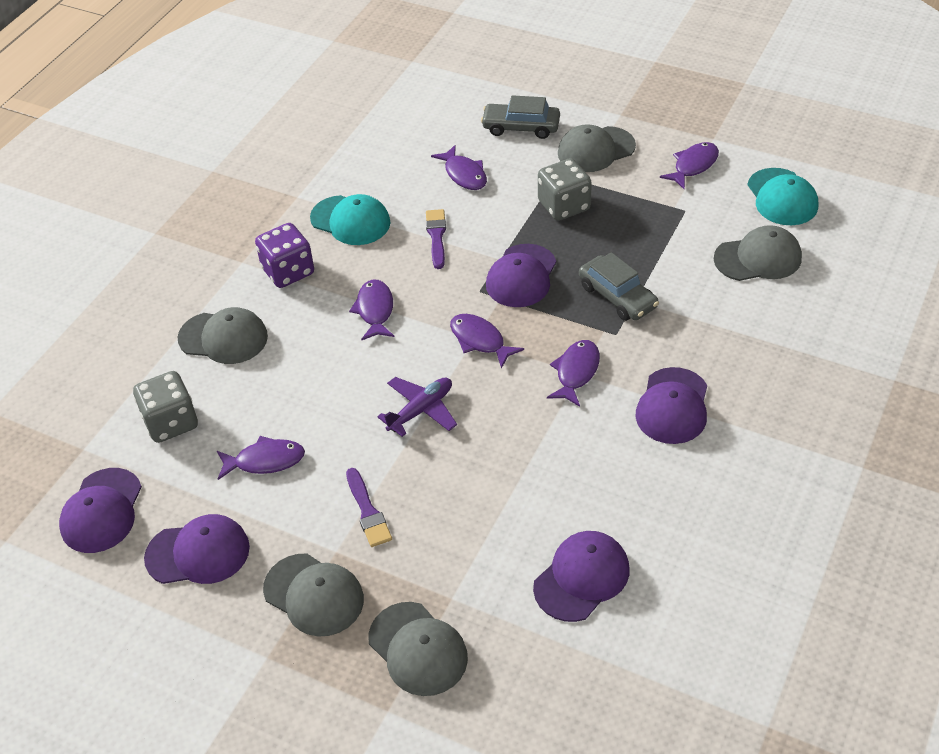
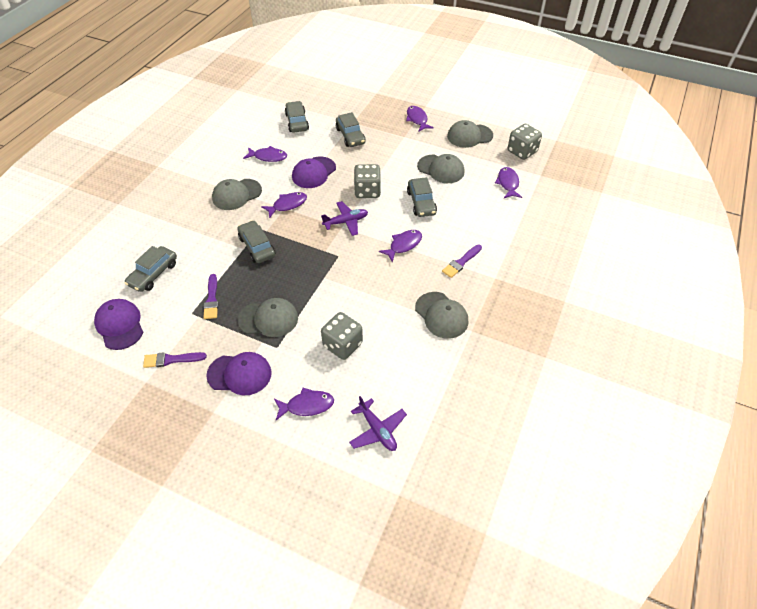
grey car: 2 -> 5
grey dice: 2 -> 3
purple brush: 2 -> 3
purple cap: 5 -> 3
purple dice: 1 -> 0
purple plane: 1 -> 2
turquoise cap: 2 -> 0

